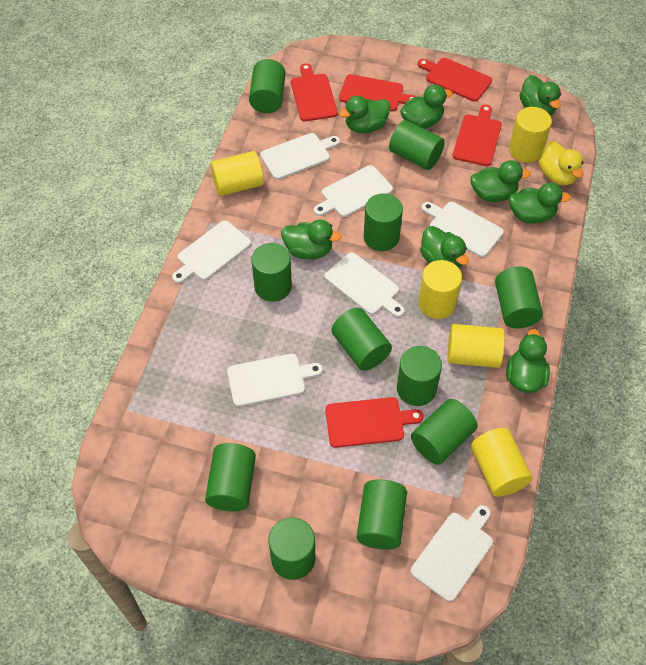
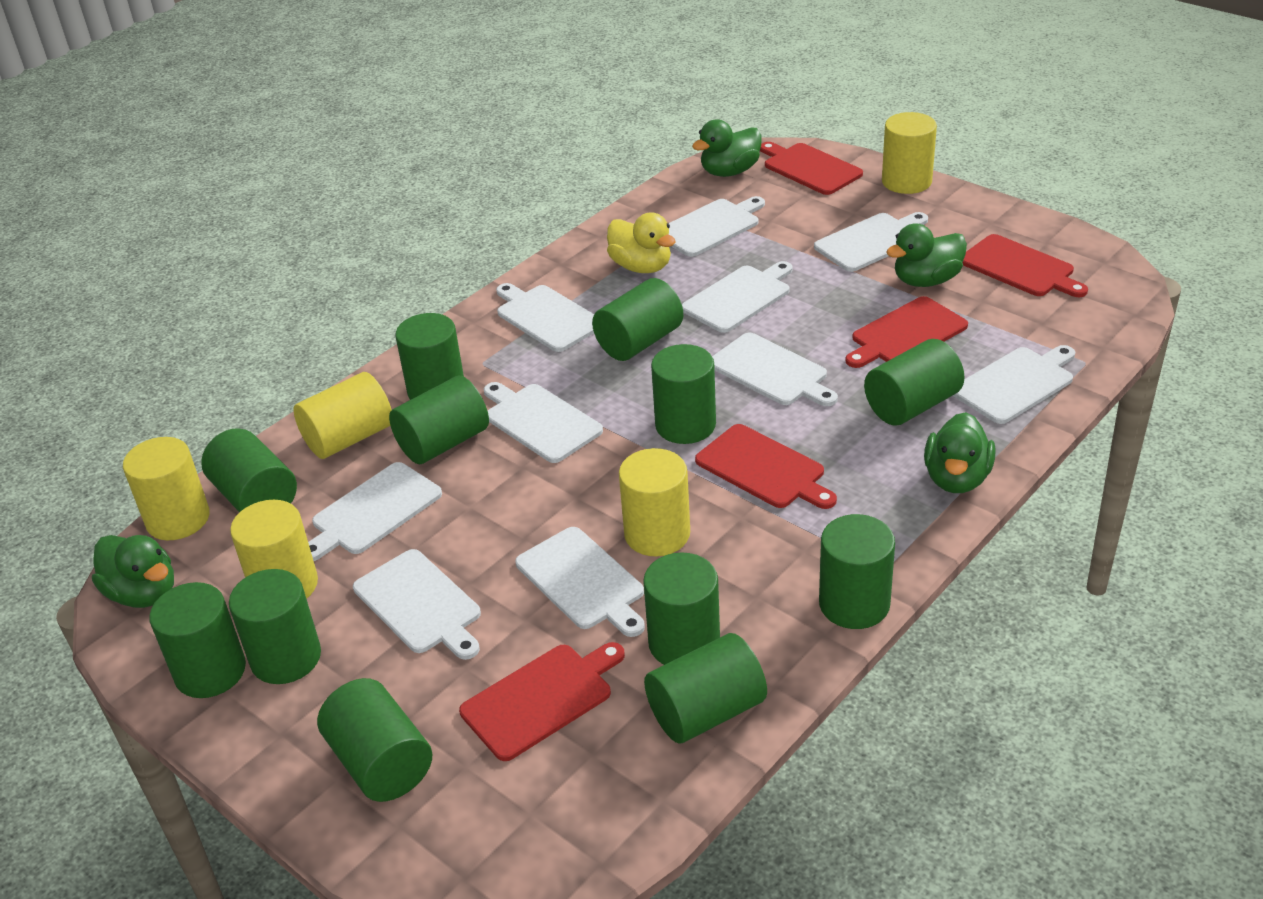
green cylinder: 11 -> 12
green duck: 8 -> 4
white cutting board: 7 -> 10

